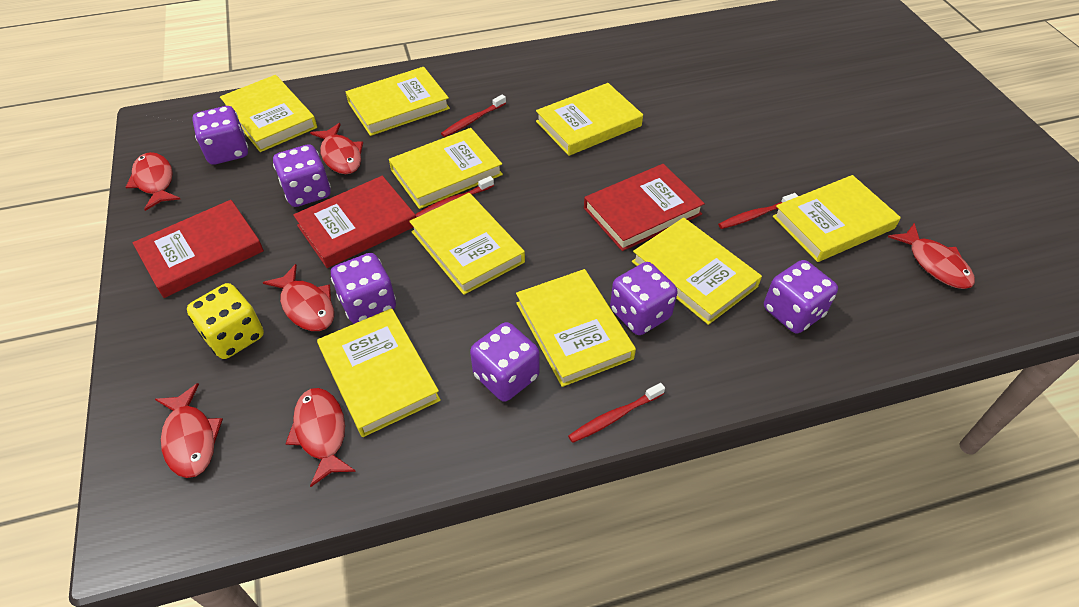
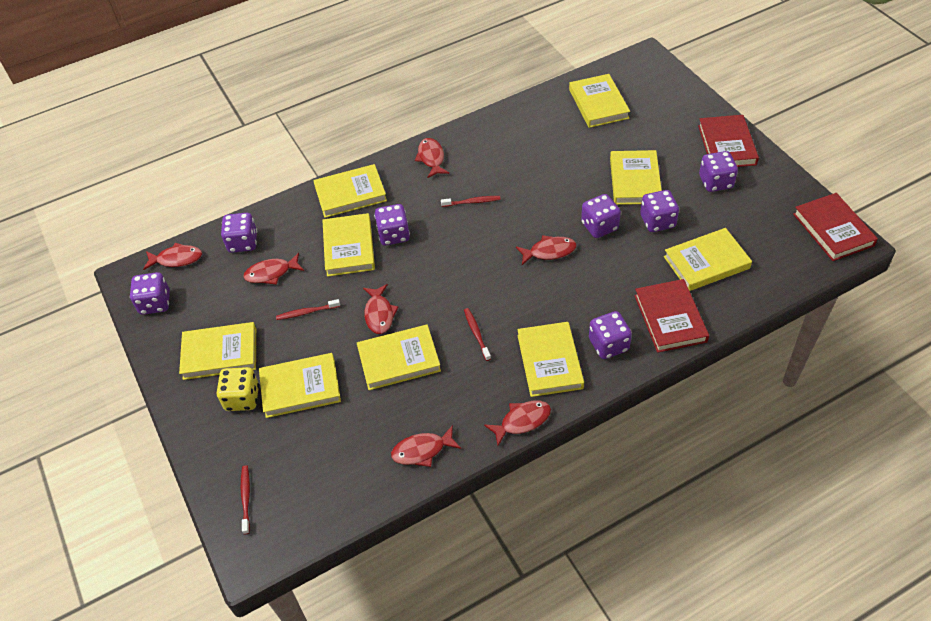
purple dice: 6 -> 7
red fish: 6 -> 7

